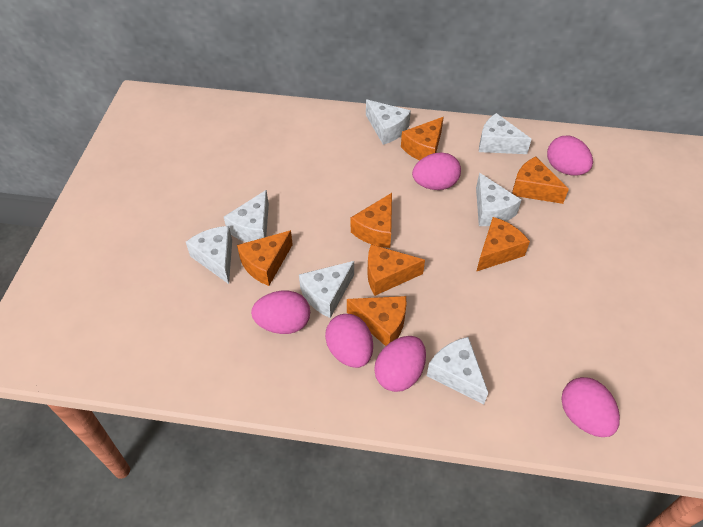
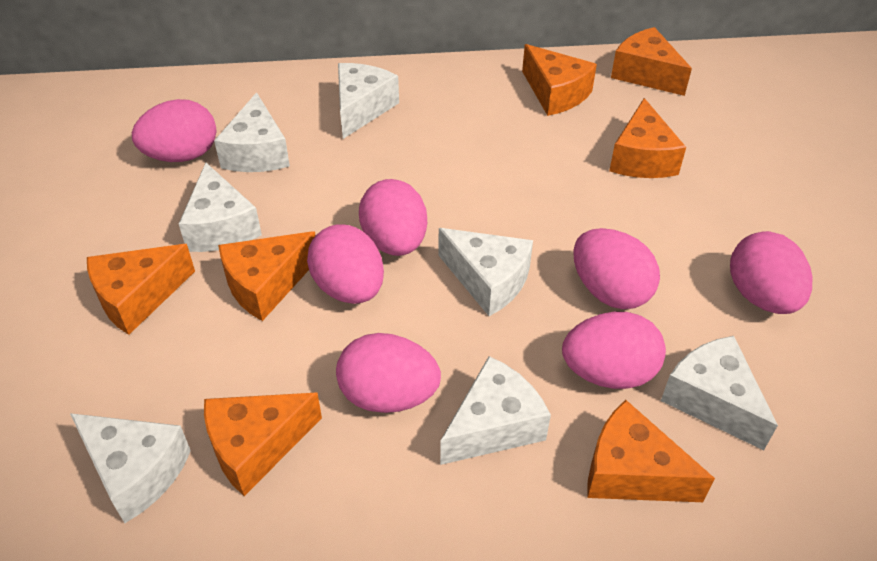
pink egg: 6 -> 7

